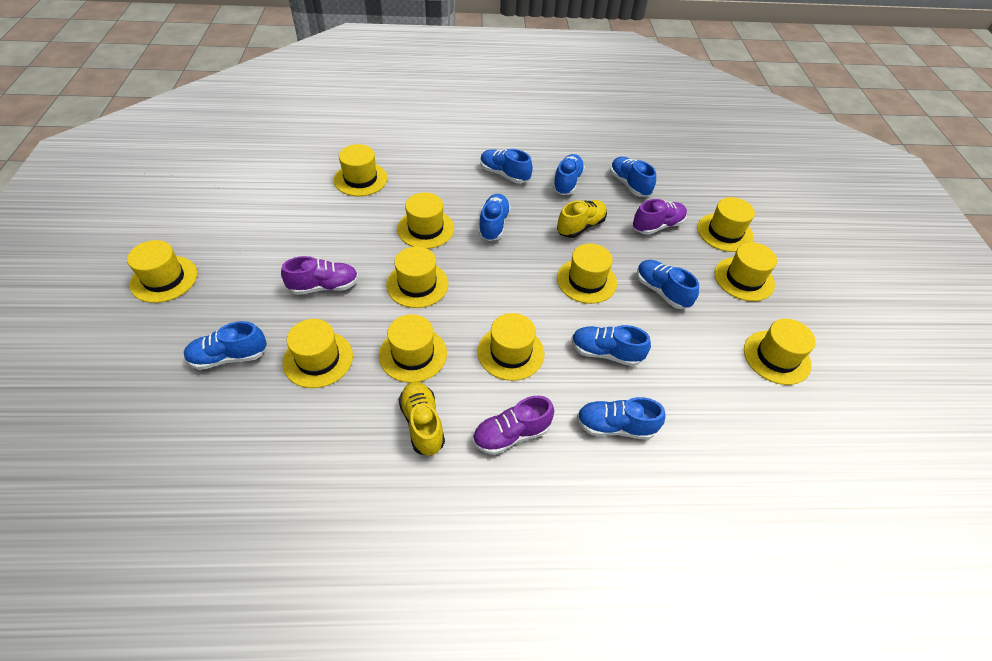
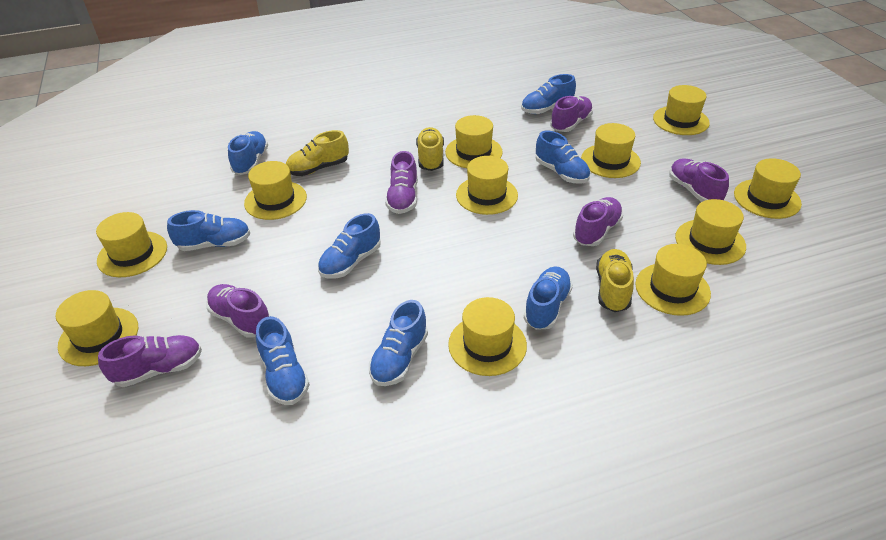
purple shoe: 3 -> 6
yellow shoe: 2 -> 3

